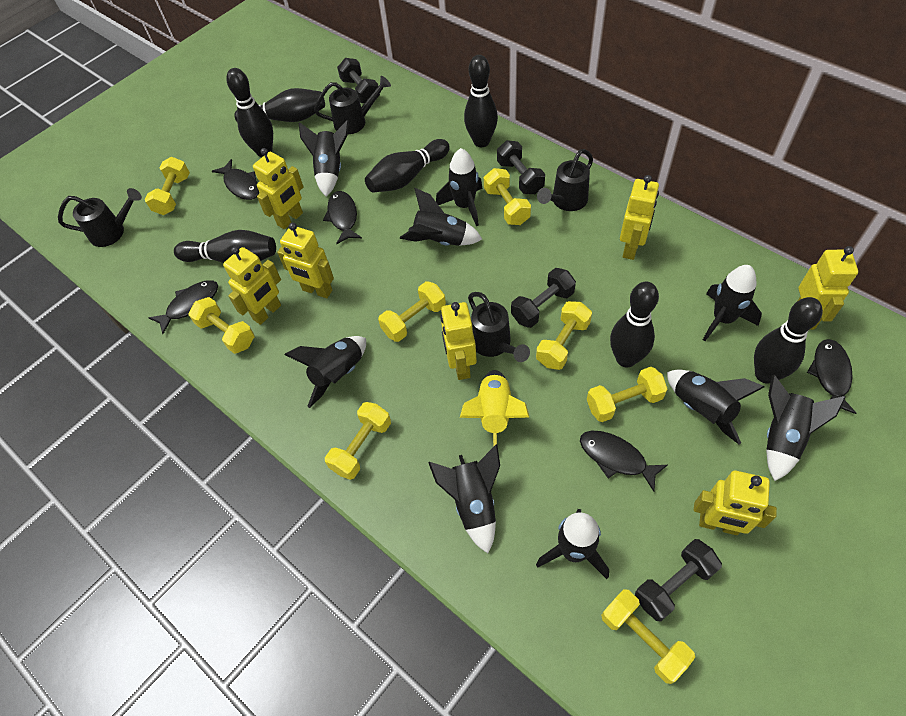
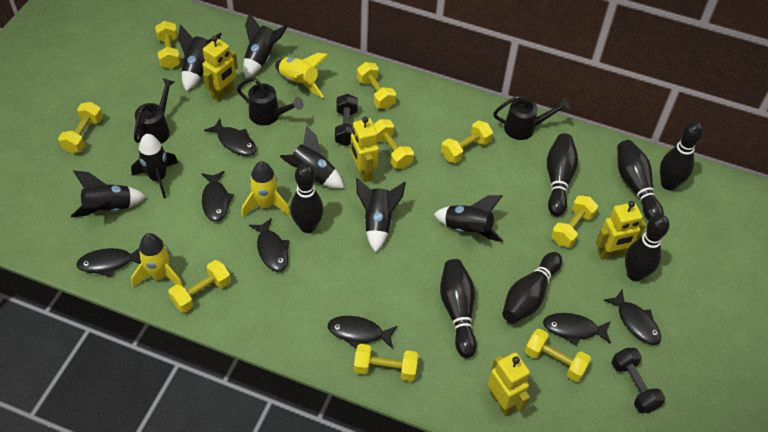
black dumbbell: 4 -> 2
black fish: 5 -> 7
black rocket: 9 -> 7
black watering can: 4 -> 3
yellow dumbbell: 8 -> 9
yellow robot: 7 -> 4
yellow rocket: 1 -> 3

